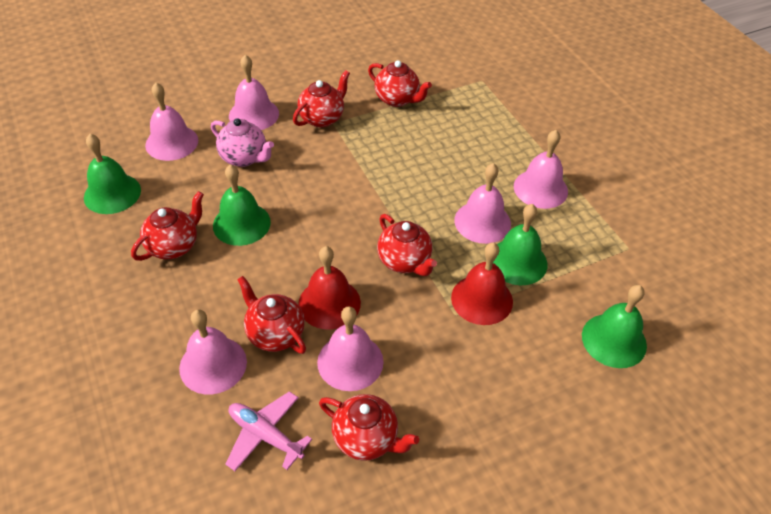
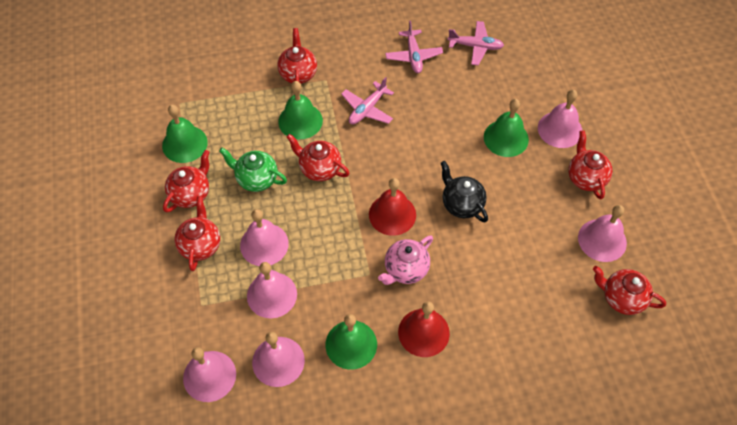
black teapot: 0 -> 1
green teapot: 0 -> 1
pink plane: 1 -> 3

